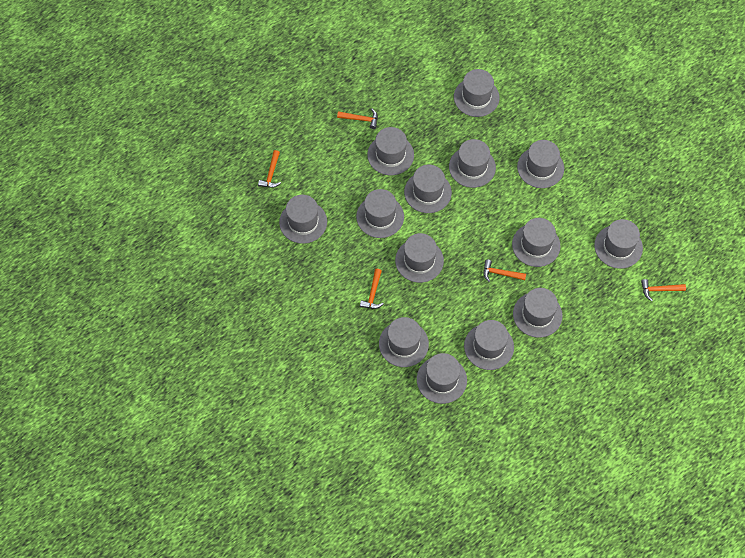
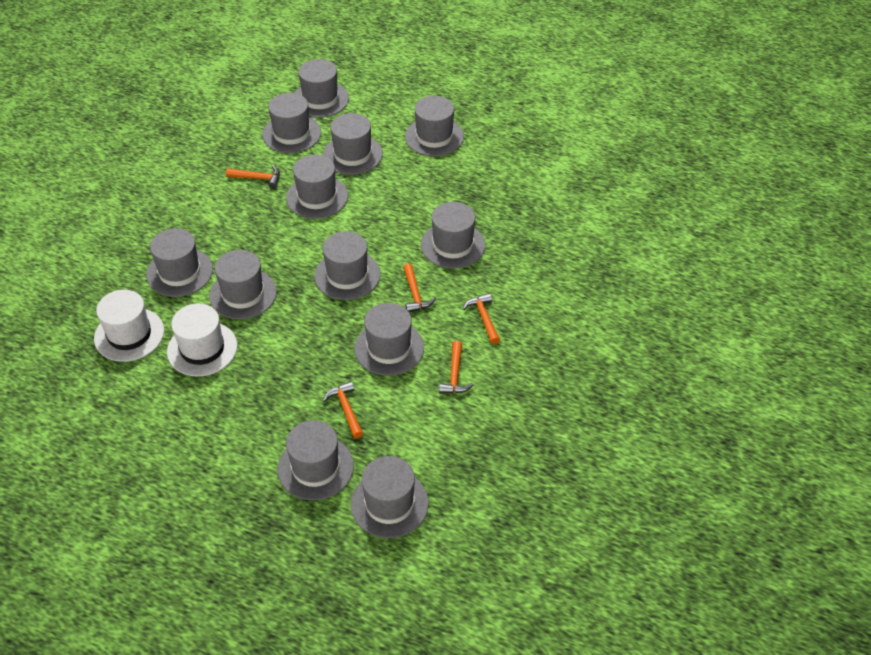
grey hat: 14 -> 12
white hat: 0 -> 2

